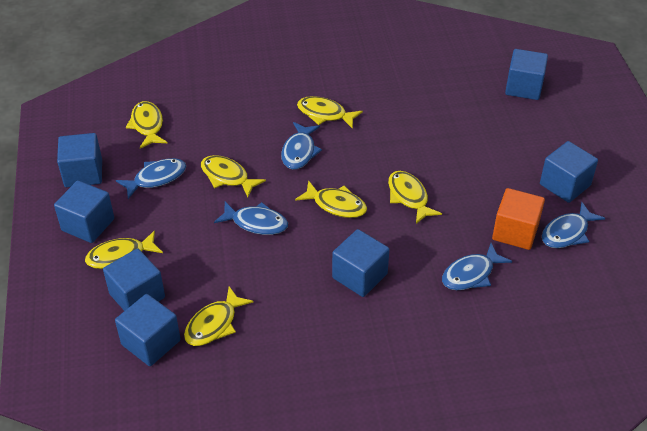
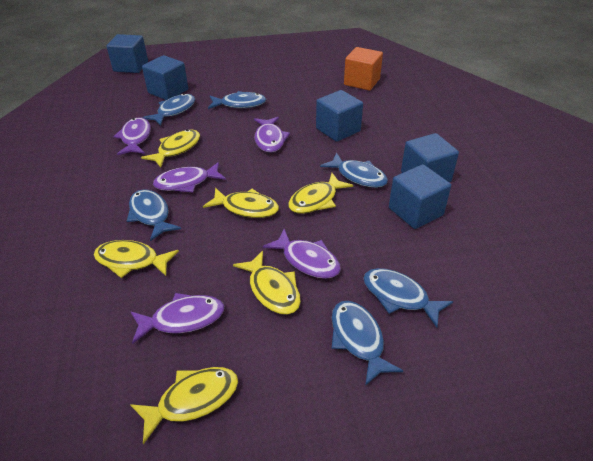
blue cube: 7 -> 5
blue fish: 5 -> 6
purple fish: 0 -> 5
yellow fish: 7 -> 6

